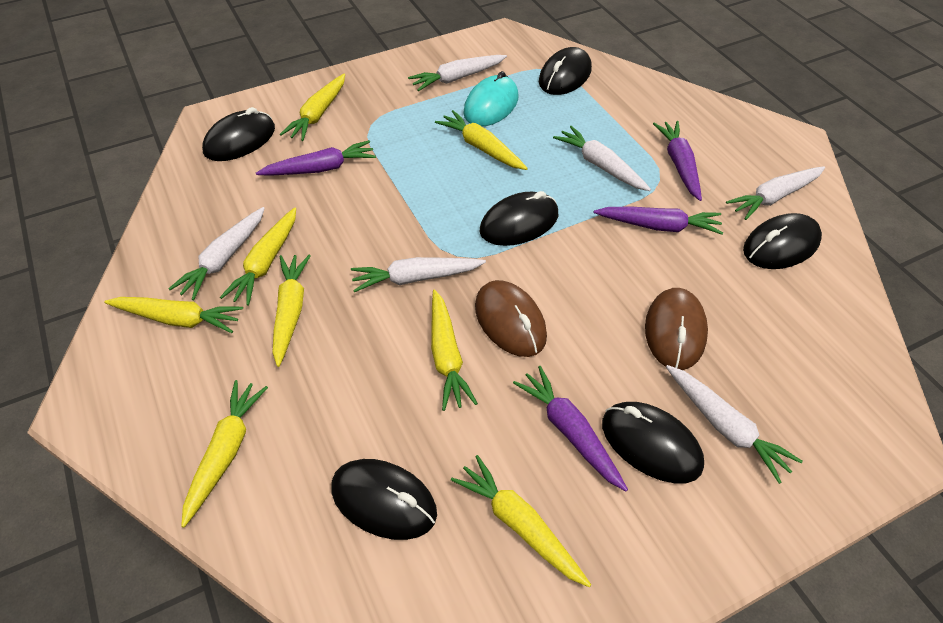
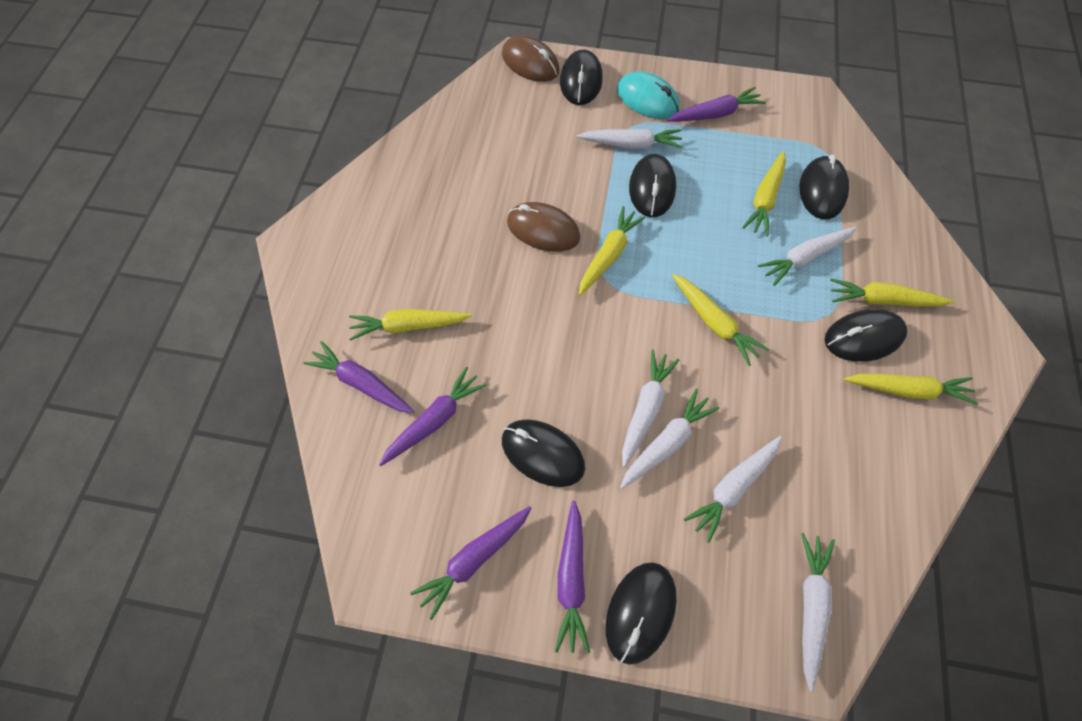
purple carrot: 4 -> 5
yellow carrot: 8 -> 6

